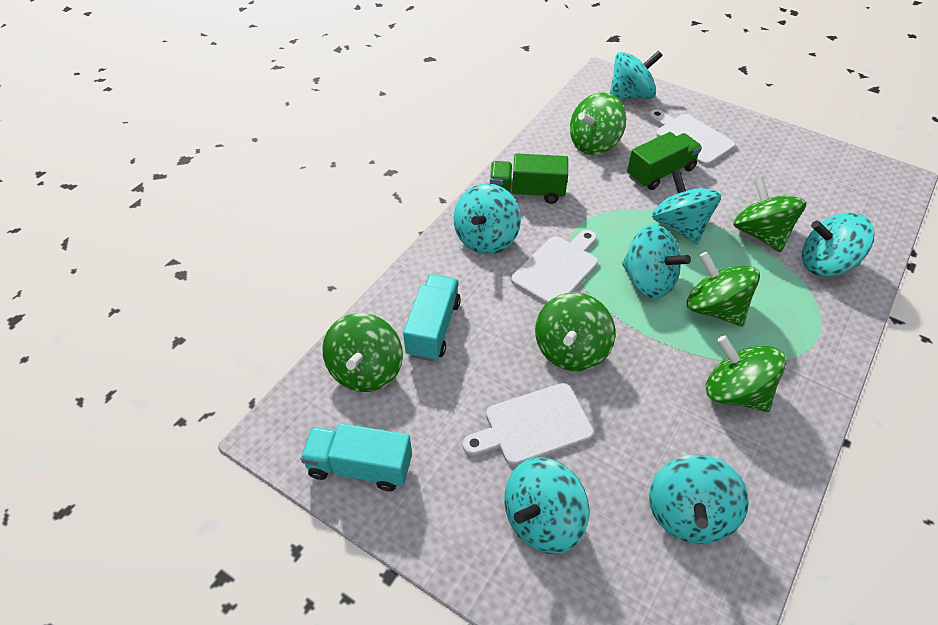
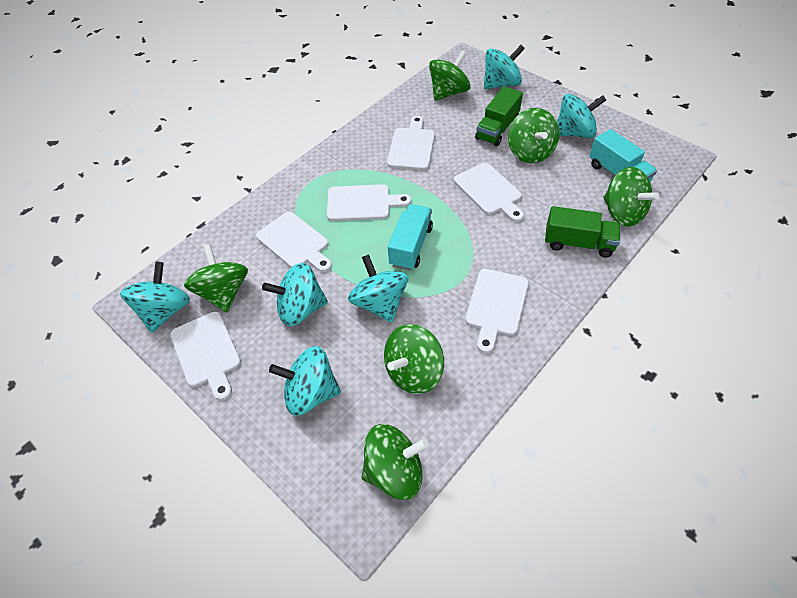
turquoise spinning top: 7 -> 6
white cutting board: 3 -> 6

